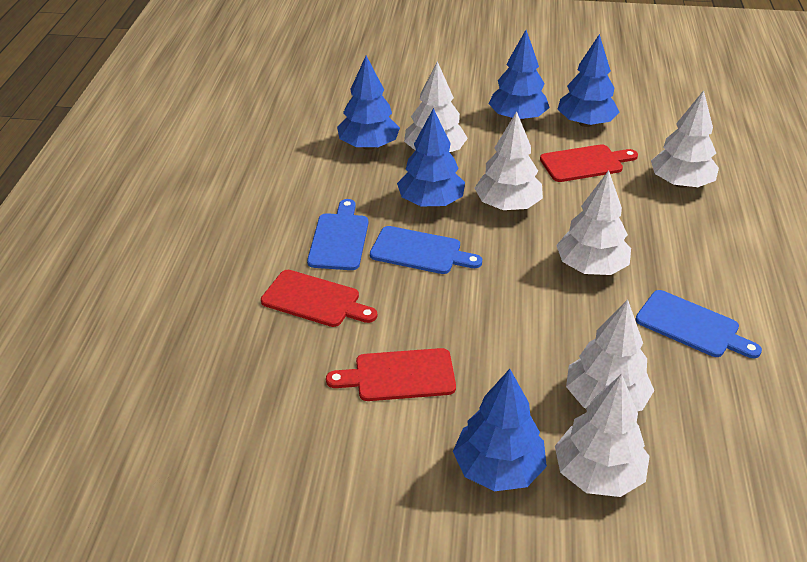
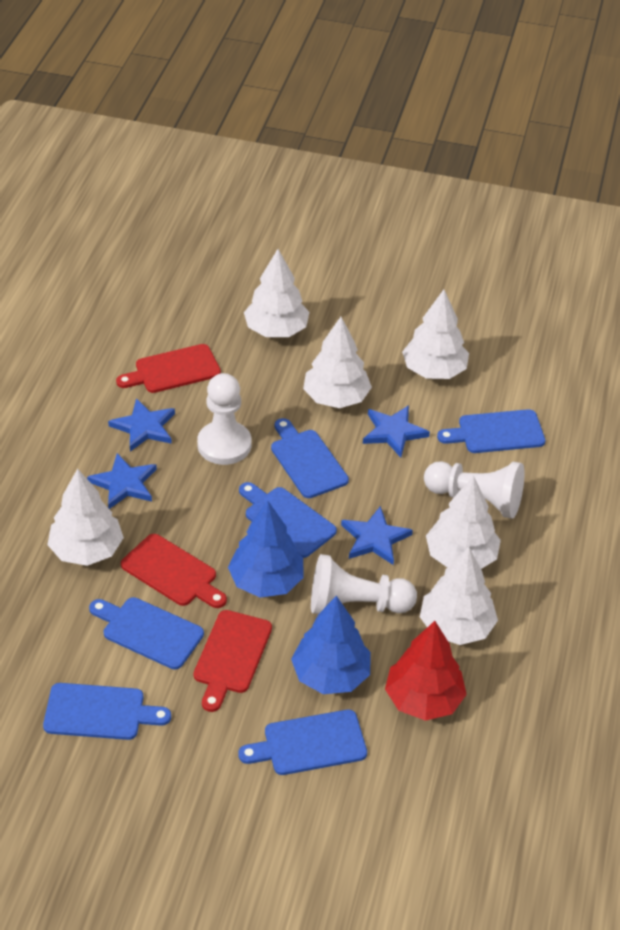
blue cutting board: 3 -> 6
blue star: 0 -> 4
blue tree: 5 -> 2
red tree: 0 -> 1
white pawn: 0 -> 3

